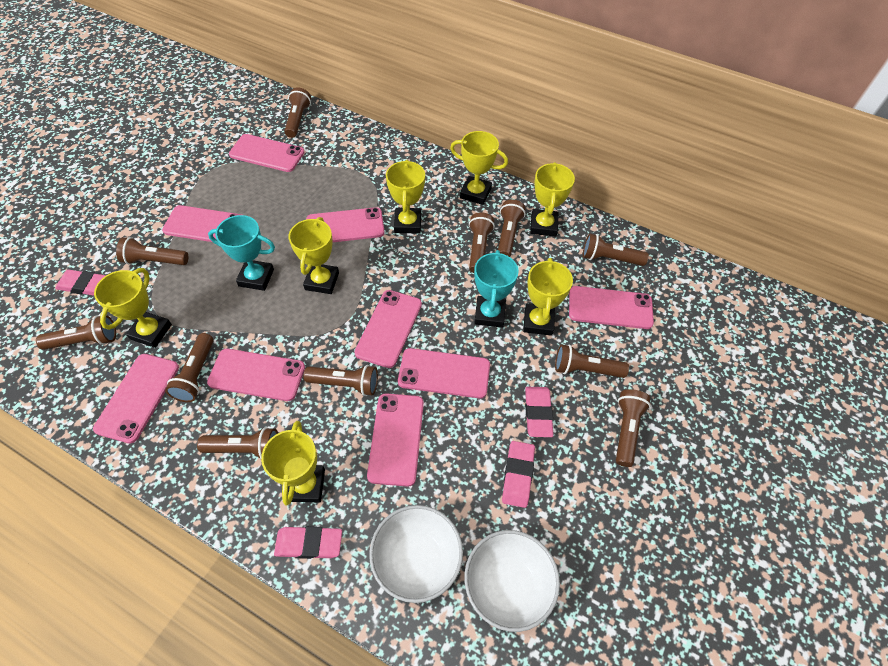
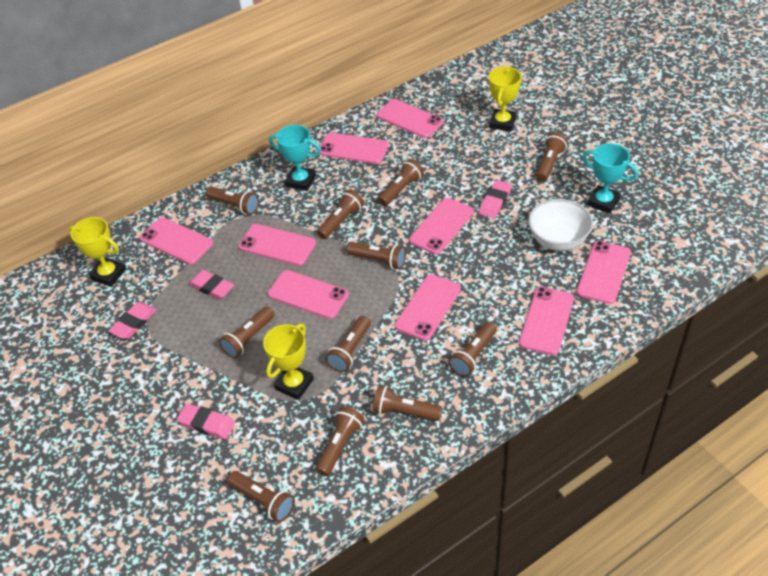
white bowl: 2 -> 1
yellow trophy: 7 -> 3

